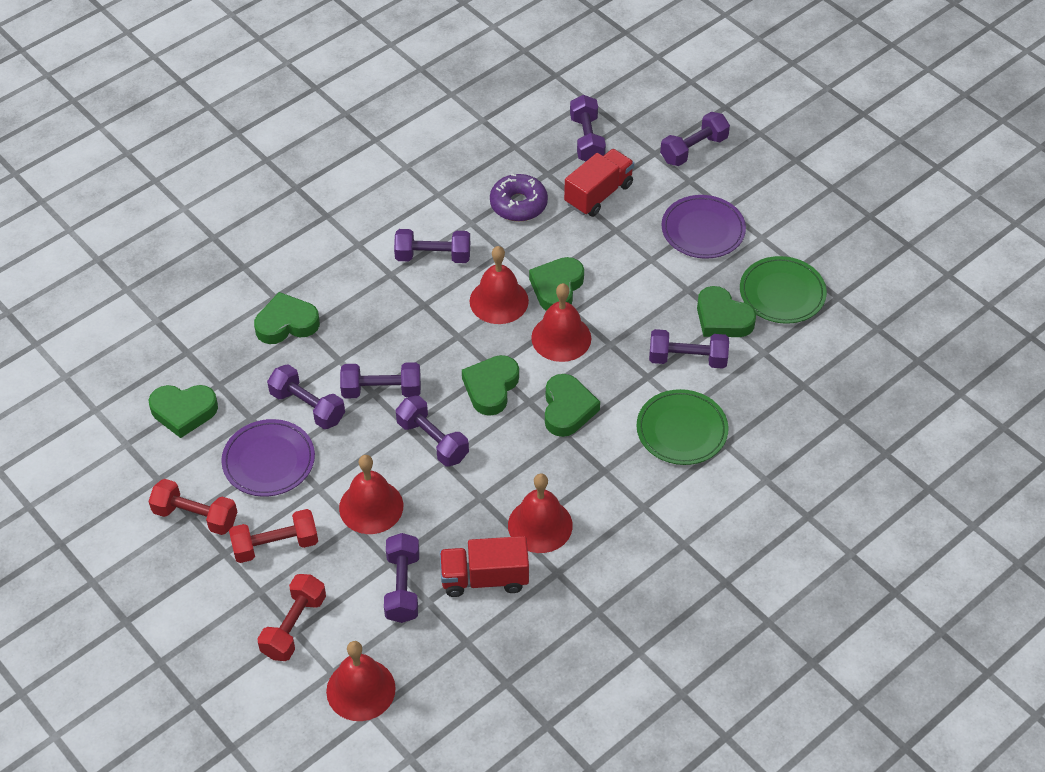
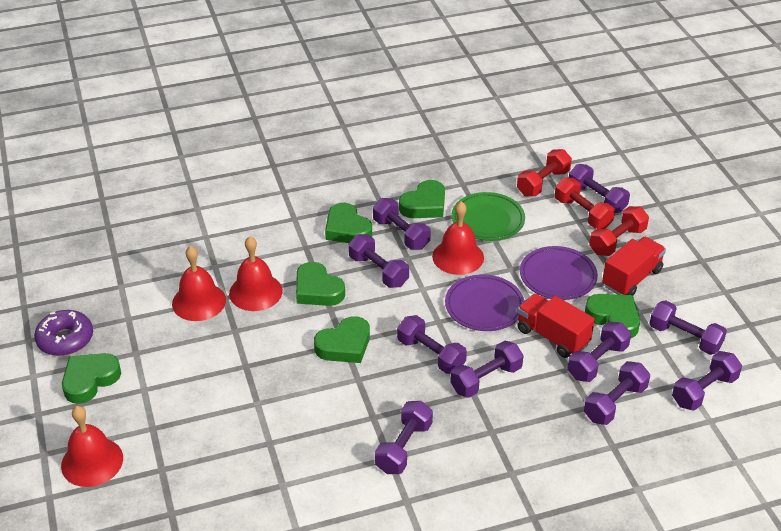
green plate: 2 -> 1
purple dumbbell: 8 -> 10
red bell: 5 -> 4

